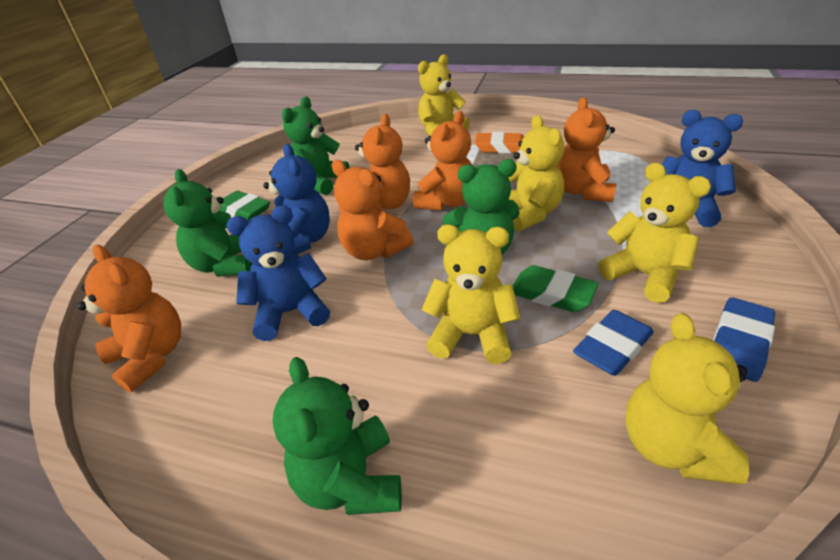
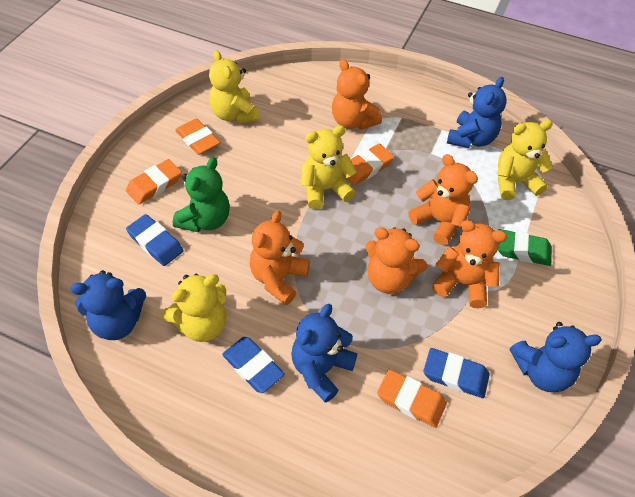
blue eraser: 2 -> 3
blue teddy bear: 3 -> 4
green eraser: 2 -> 1
green teddy bear: 4 -> 1
orange eraser: 1 -> 4
yellow teddy bear: 5 -> 4

